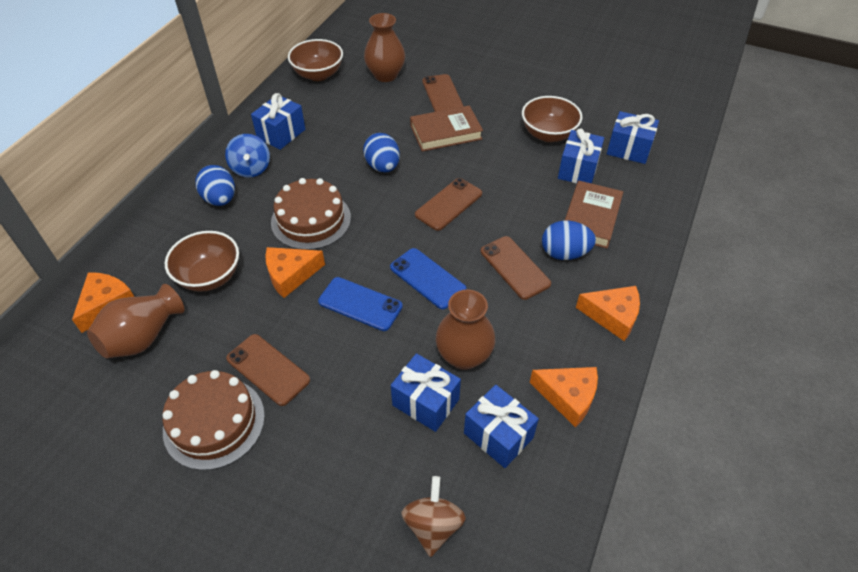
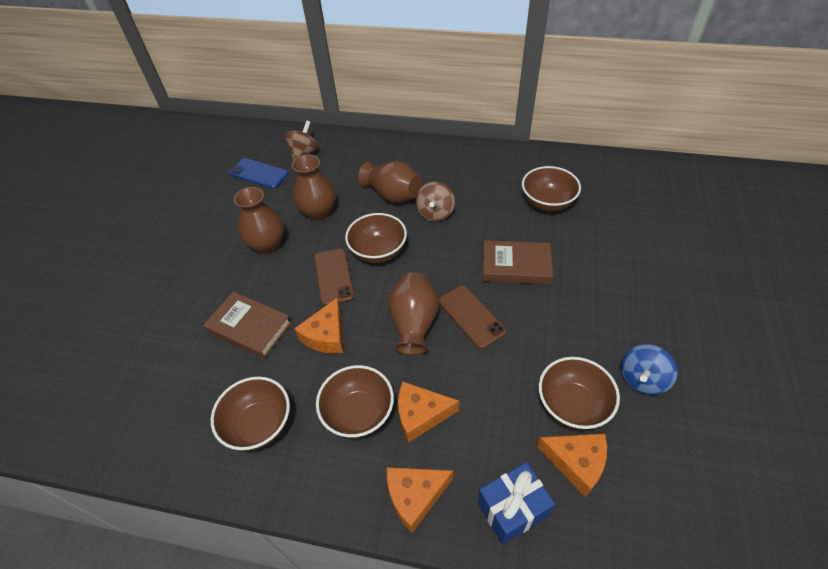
blue egg: 3 -> 0
blue gift: 5 -> 1
blue phone: 2 -> 1
brown bowl: 3 -> 5
brown cake: 2 -> 0
brown phone: 4 -> 2
brown spinning top: 1 -> 2
brown vase: 3 -> 4

